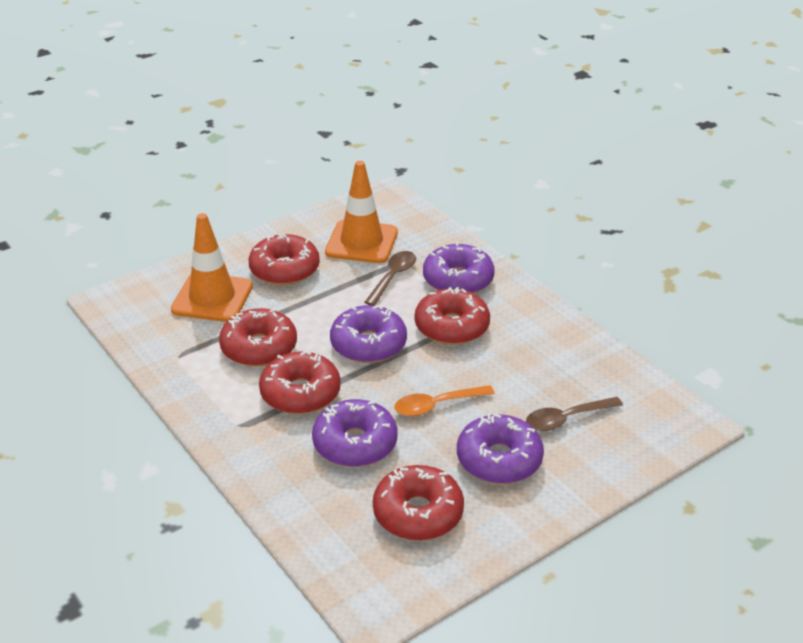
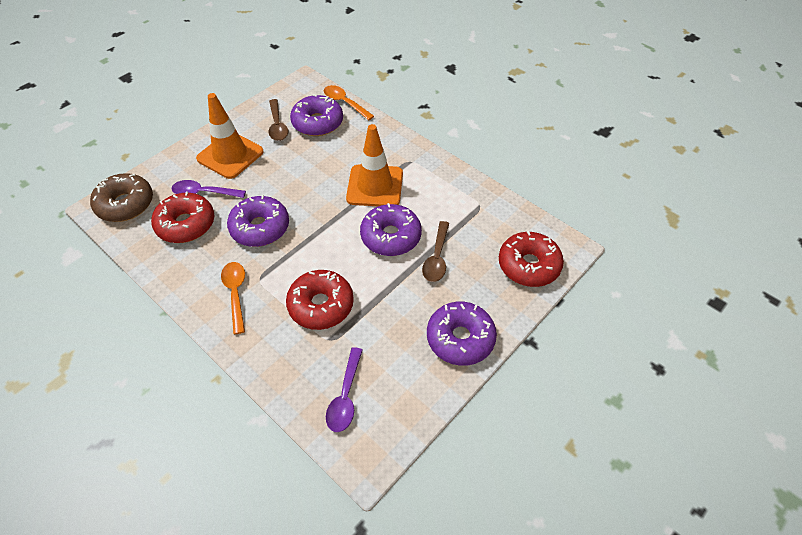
brown donut: 0 -> 1
orange spoon: 1 -> 2
purple spoon: 0 -> 2
red donut: 5 -> 3

